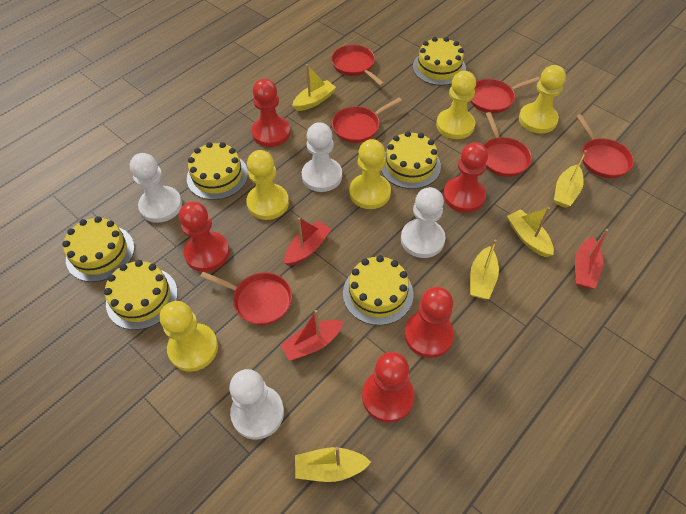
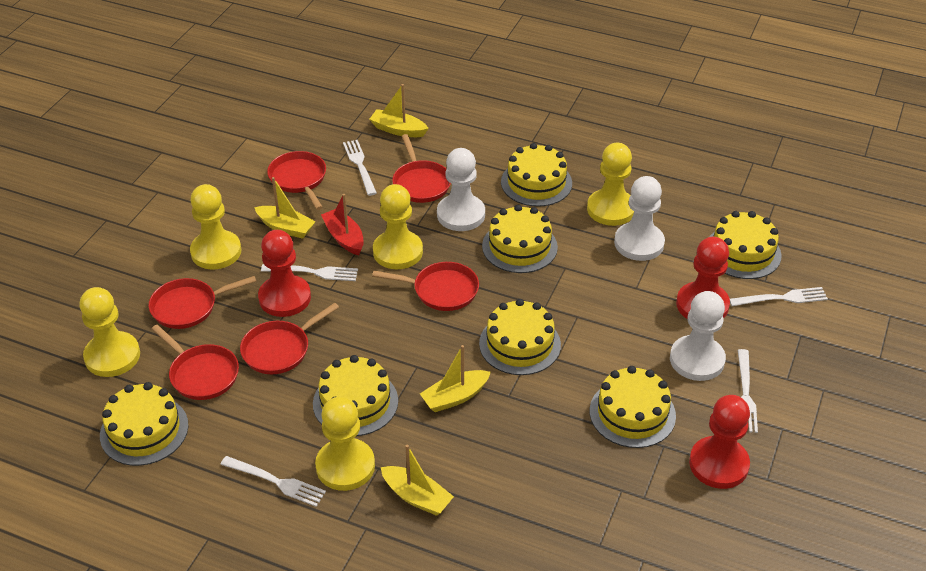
red boat: 3 -> 1
red pawn: 5 -> 3
white fork: 0 -> 5
white pawn: 4 -> 3
yellow boat: 5 -> 4
yellow cake: 6 -> 7

